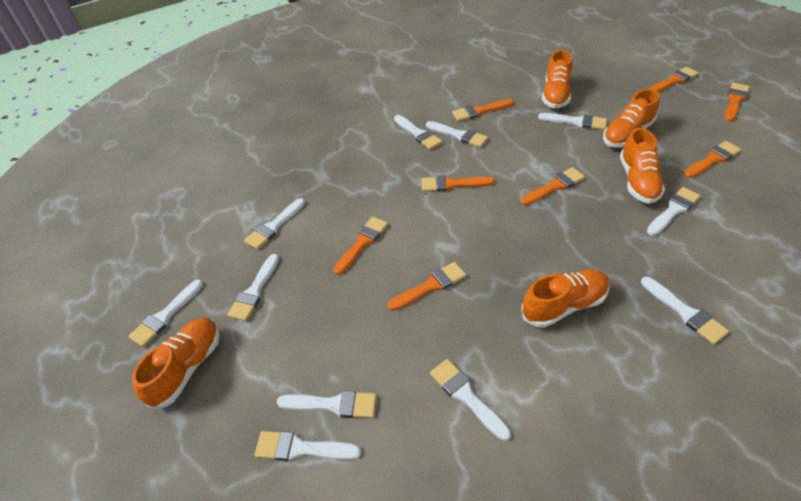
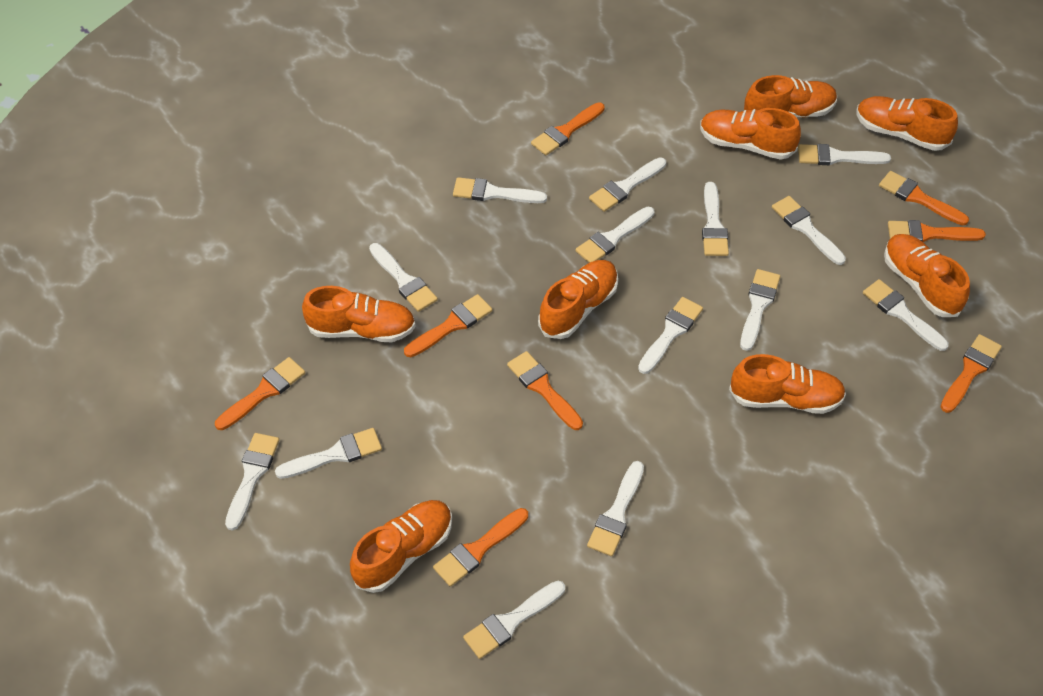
orange shoe: 5 -> 8
white brush: 11 -> 14

